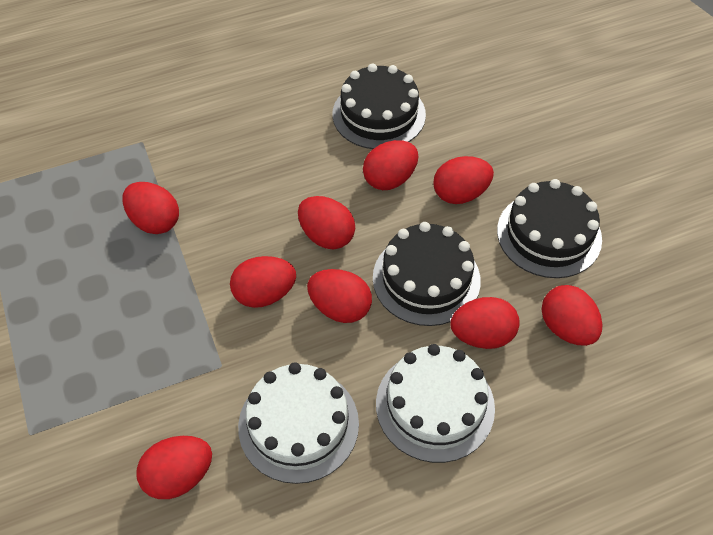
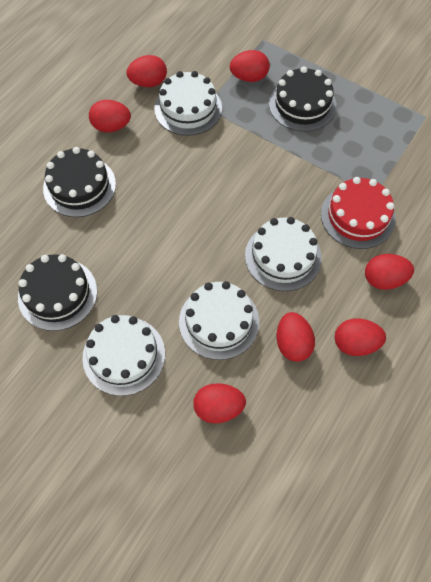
red cake: 0 -> 1
red egg: 9 -> 7
white cake: 2 -> 4

